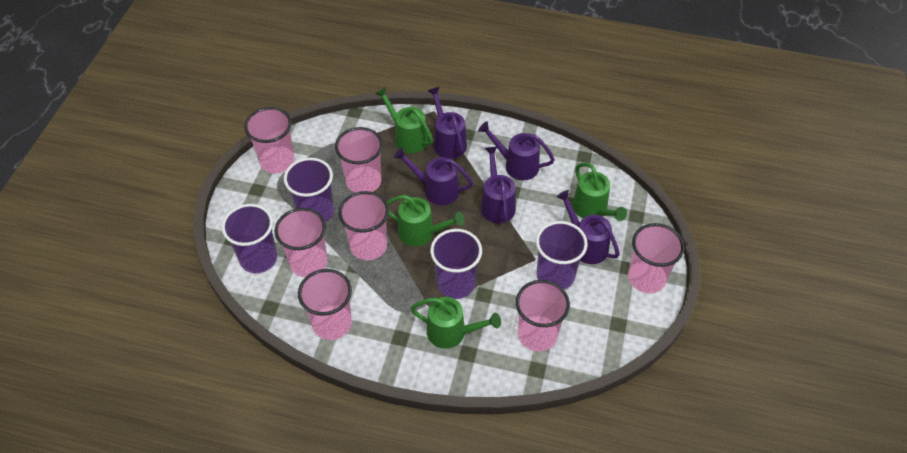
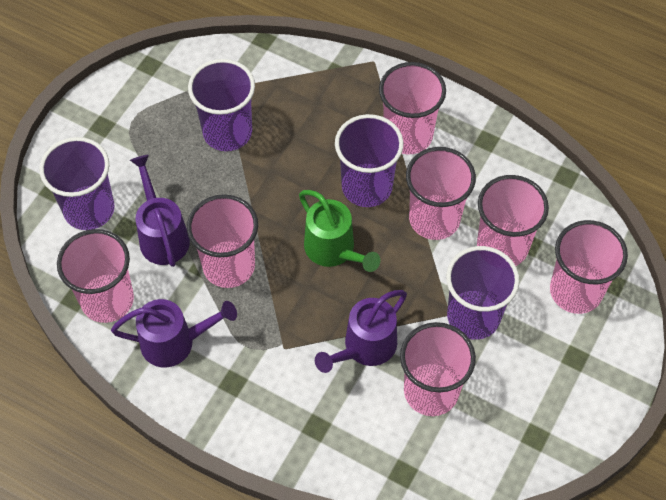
green watering can: 4 -> 1
purple watering can: 5 -> 3

